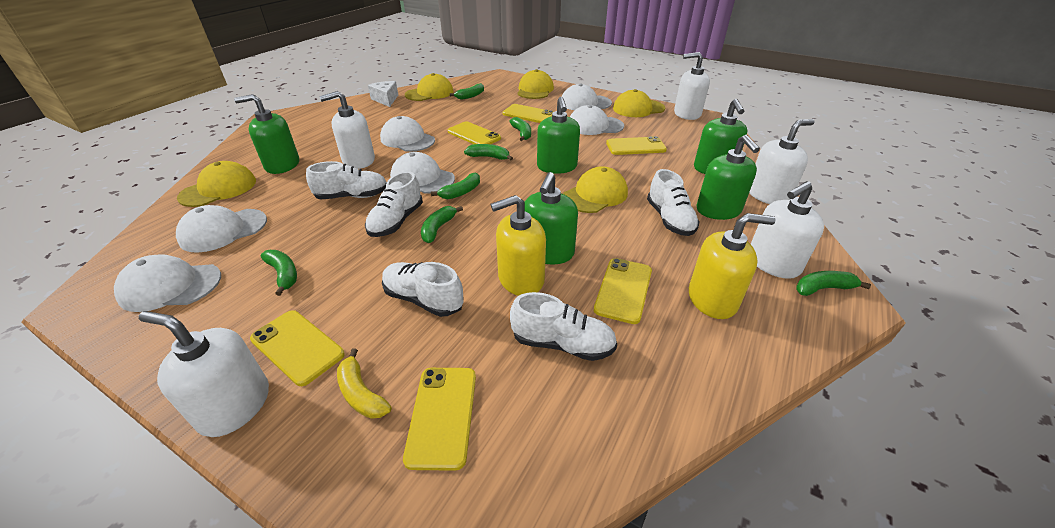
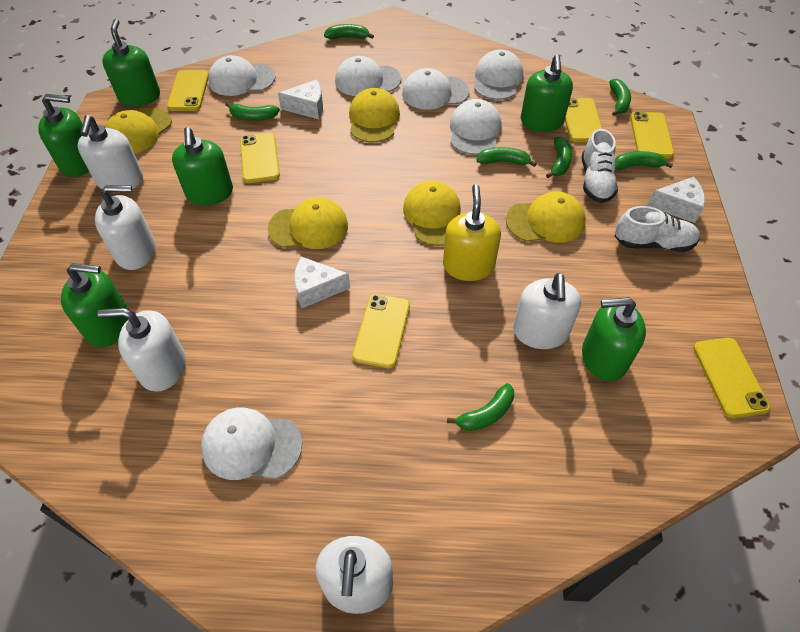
green soap dispenser: 5 -> 6
white cheese: 1 -> 3
white shoe: 5 -> 2
yellow banana: 1 -> 0
yellow soap dispenser: 2 -> 1

